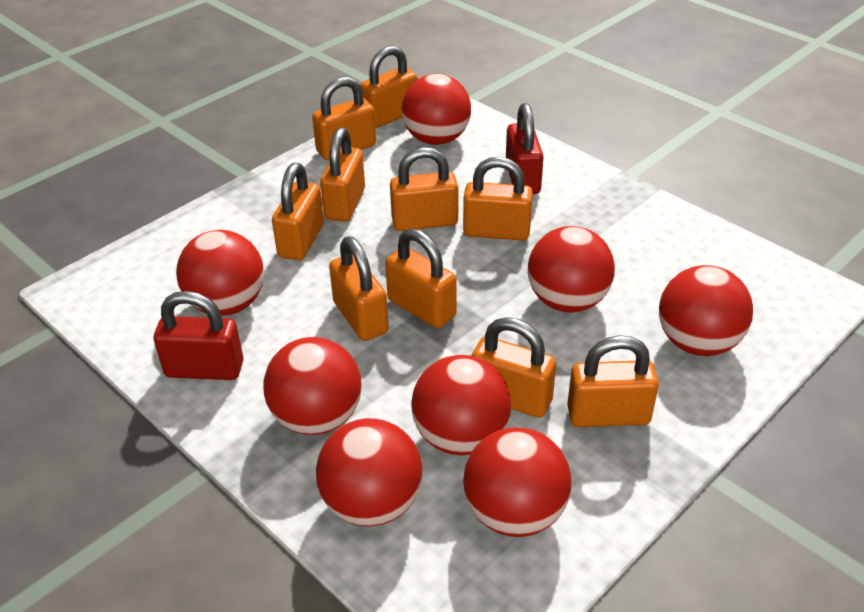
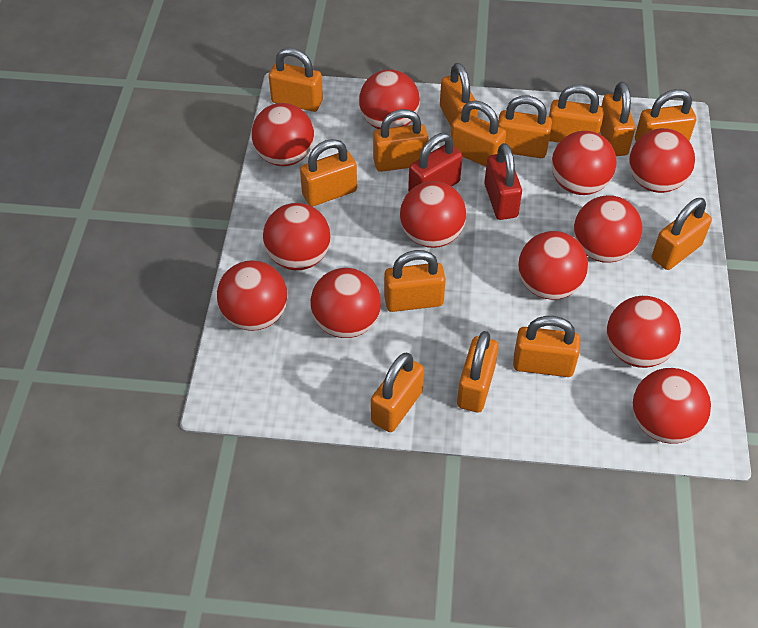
orange padlock: 10 -> 14
red ball: 8 -> 12

